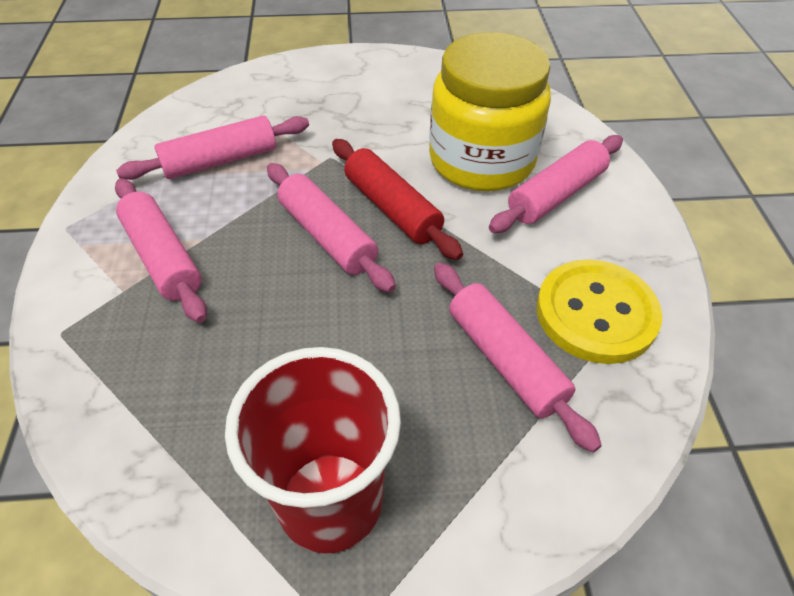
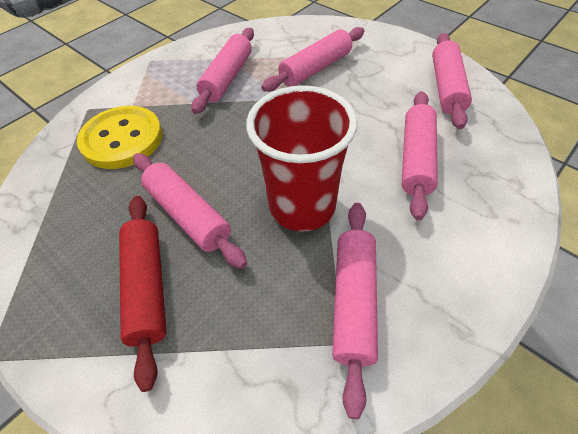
pink rolling pin: 5 -> 6
yellow jar: 1 -> 0

